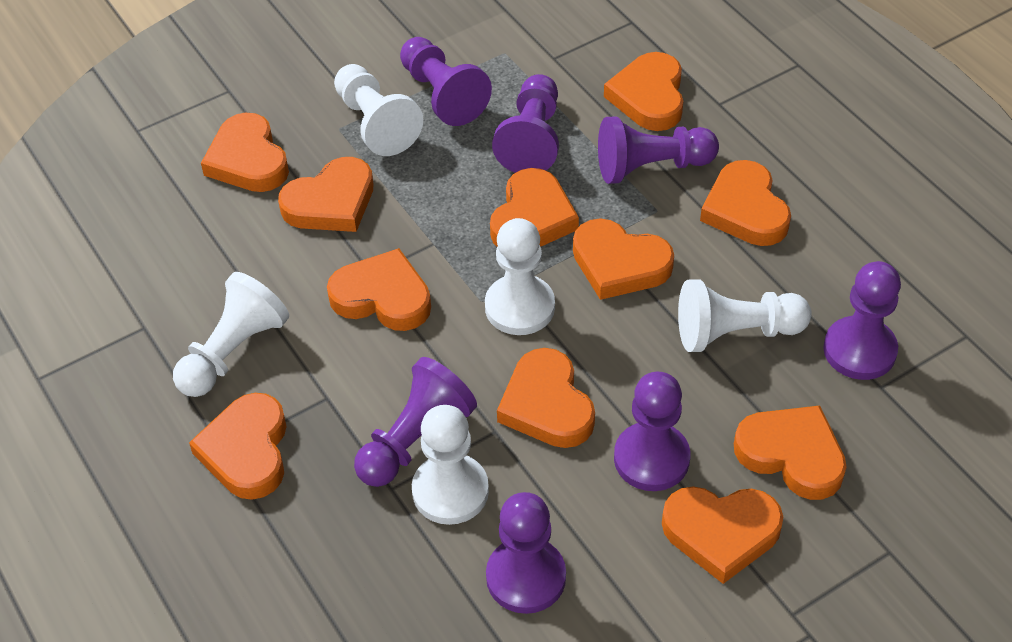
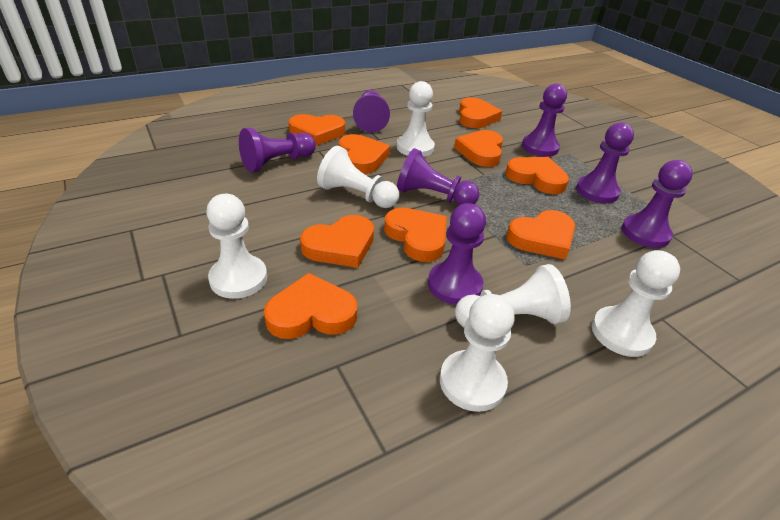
orange heart: 11 -> 9
white pawn: 5 -> 6

